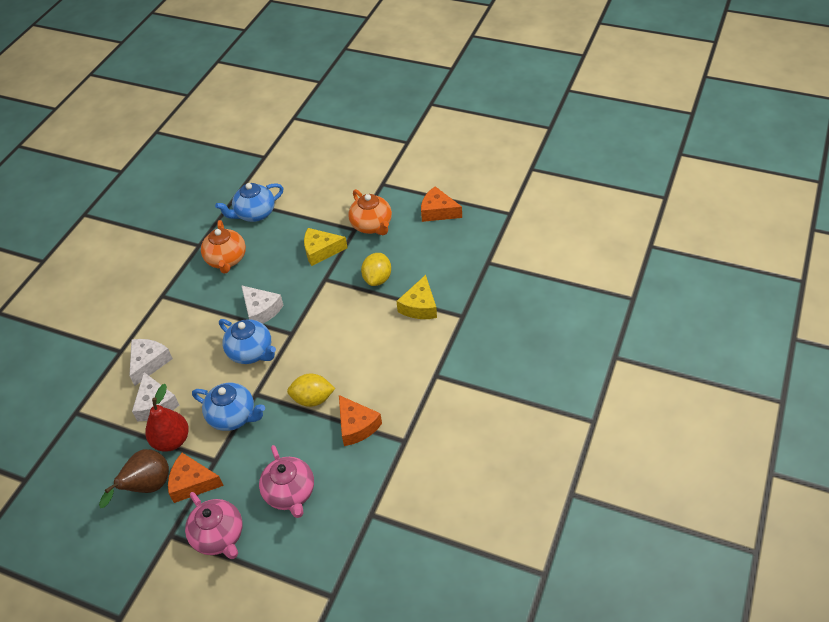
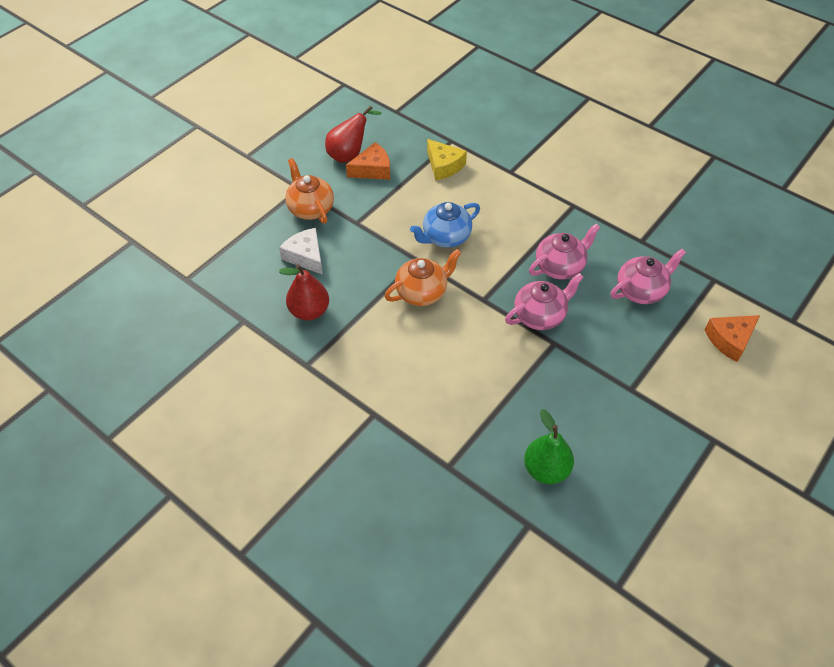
blue teapot: 3 -> 1
brown pear: 1 -> 0
green pear: 0 -> 1
orange cheese: 3 -> 2
pink teapot: 2 -> 3
red pear: 1 -> 2
white cheese: 3 -> 1
yellow cheese: 2 -> 1
yellow lemon: 2 -> 0

